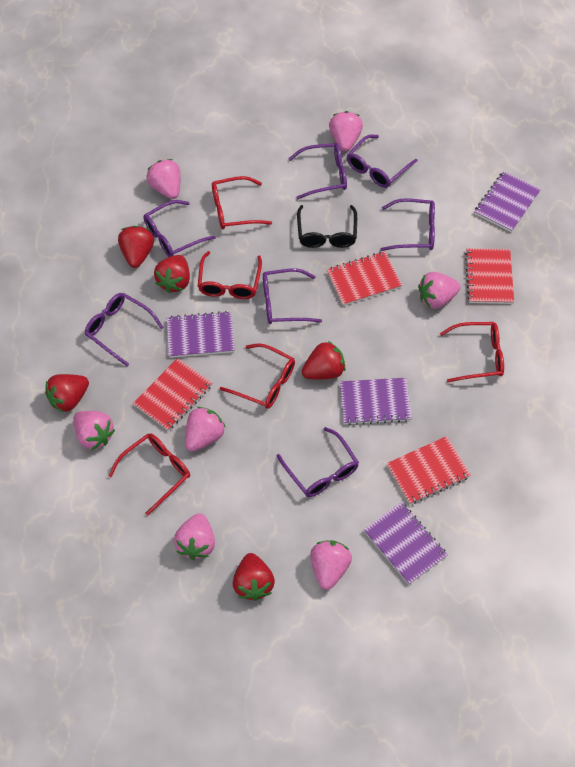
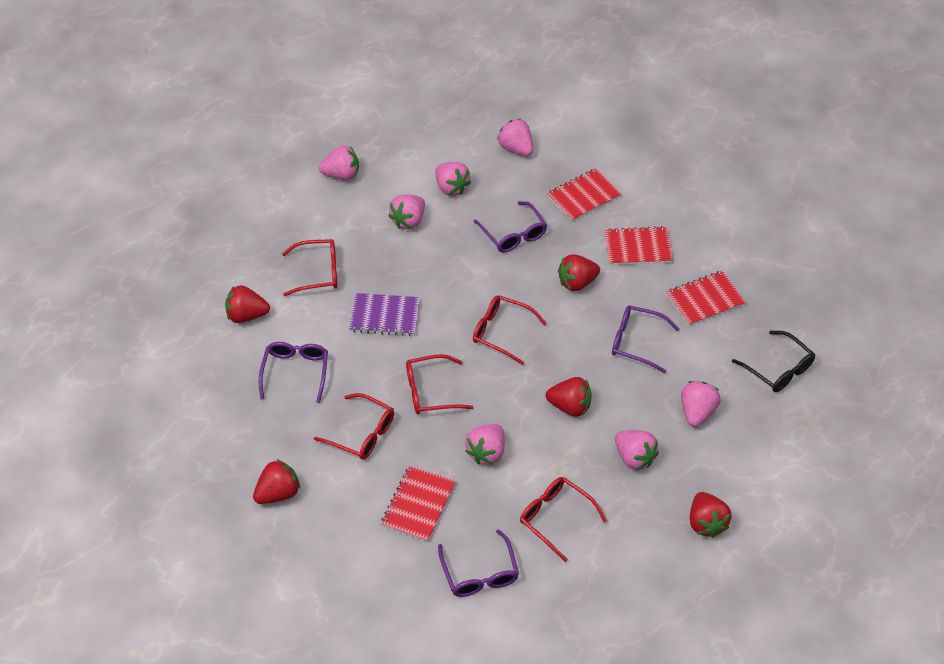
purple glasses: 7 -> 4
purple notebook: 4 -> 1

